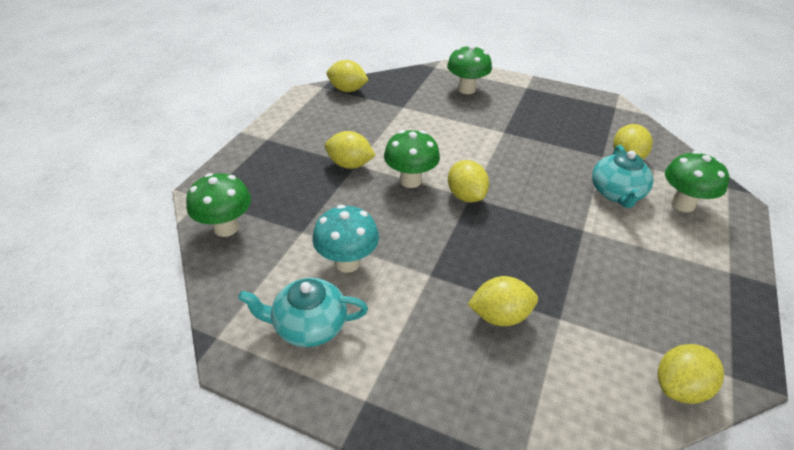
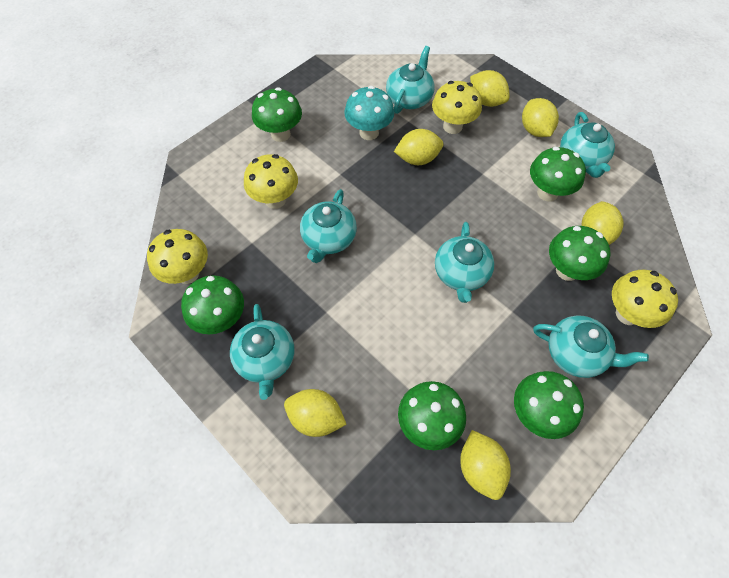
green mushroom: 4 -> 6
turquoise teapot: 2 -> 6
yellow mushroom: 0 -> 4

